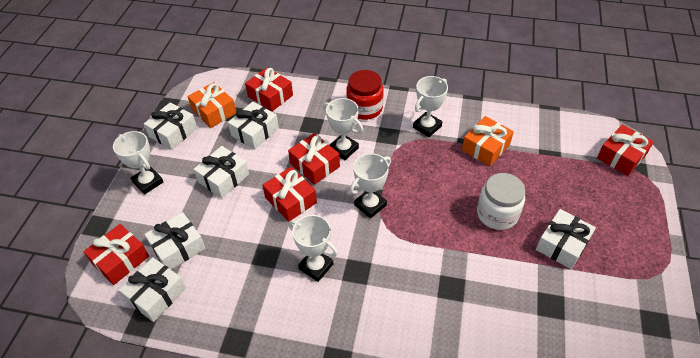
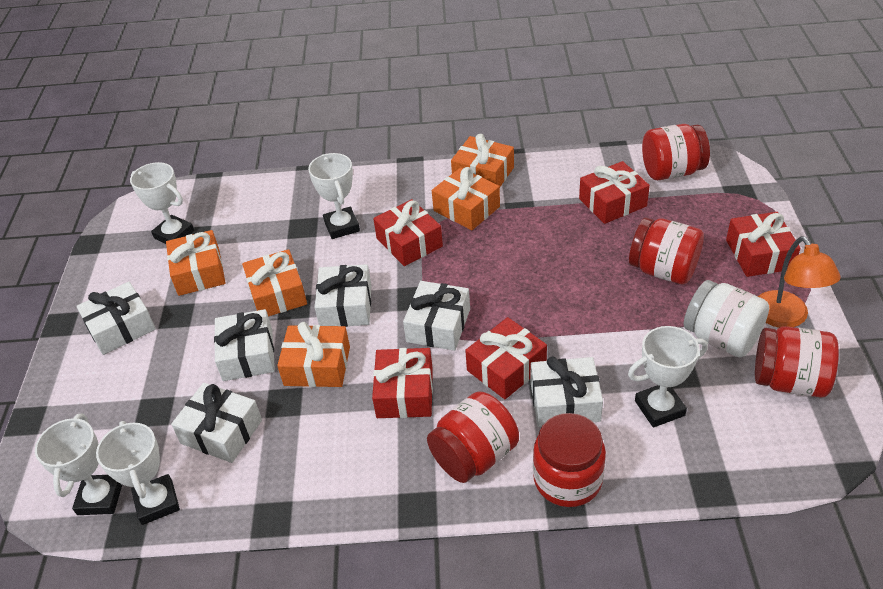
orange gift: 2 -> 5
orange lamp: 0 -> 1
red jar: 1 -> 5

